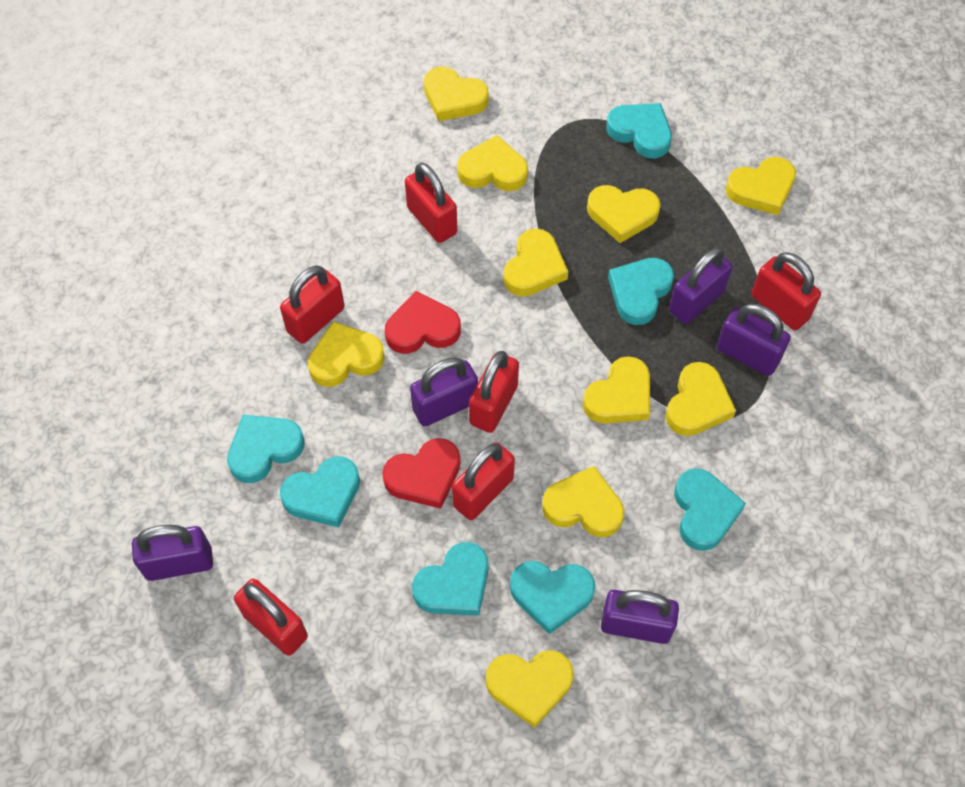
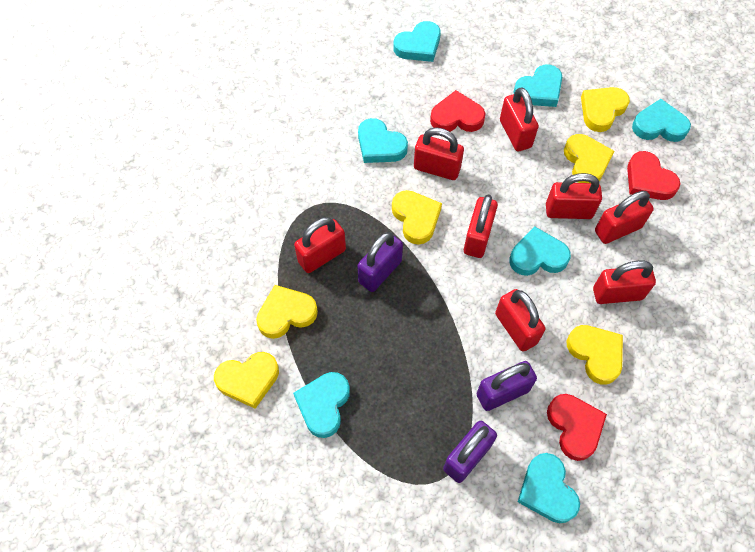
purple padlock: 5 -> 3
red heart: 2 -> 3
red padlock: 6 -> 8
yellow heart: 10 -> 6

